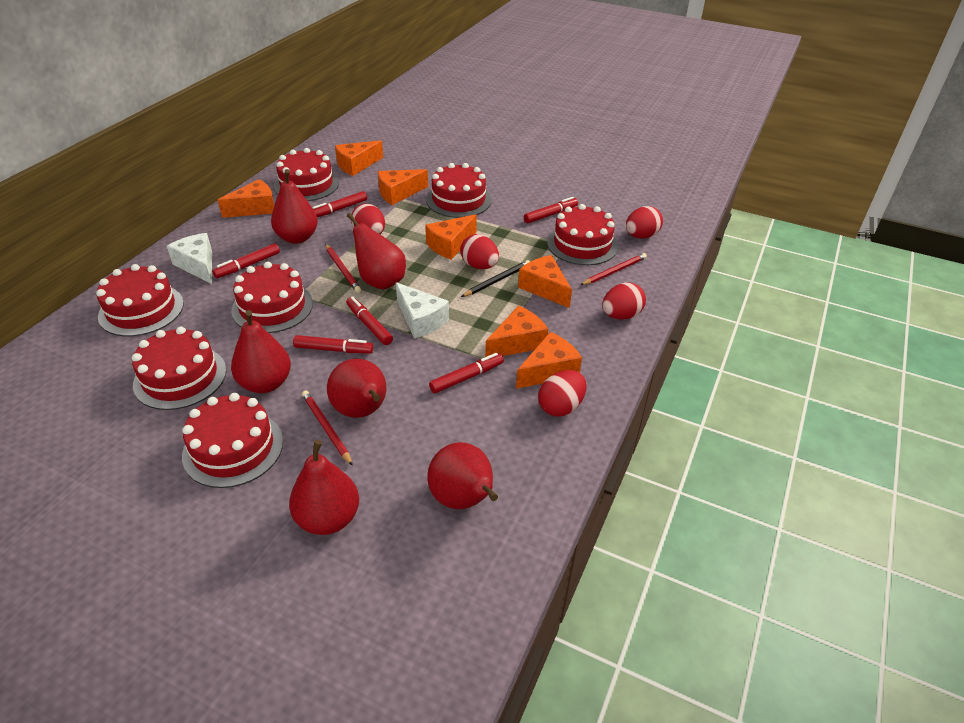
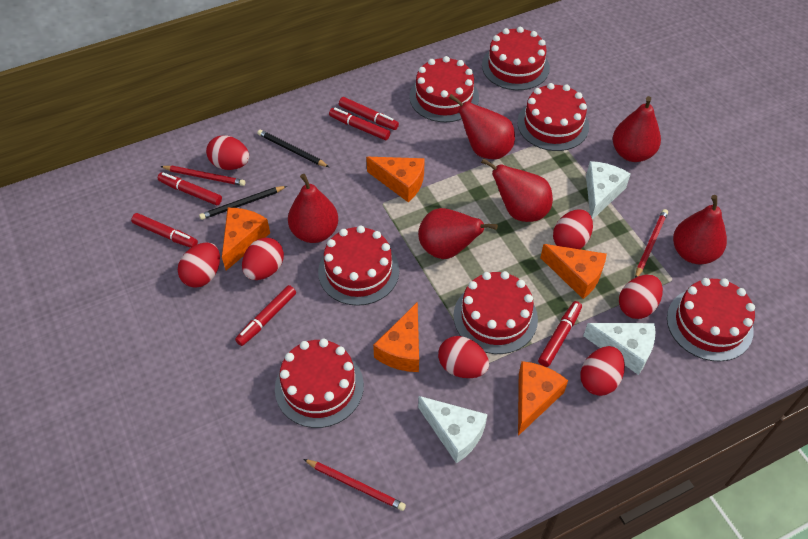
black pencil: 1 -> 2
orange cheese: 7 -> 5
red egg: 5 -> 7
white cheese: 2 -> 3

